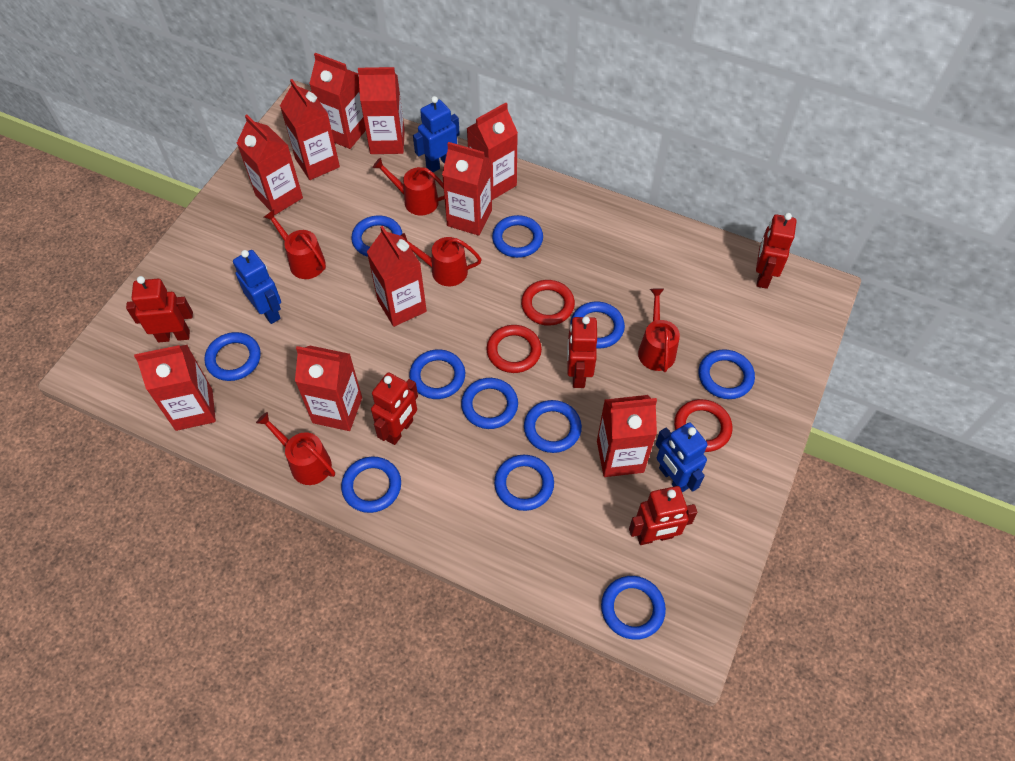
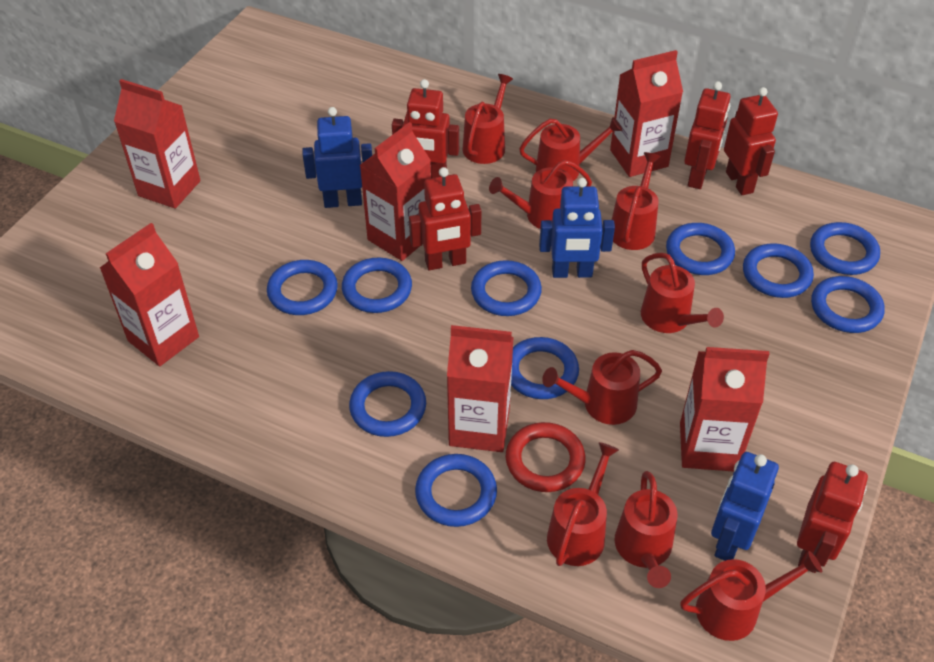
blue ring: 11 -> 10
red carton: 10 -> 6
red ring: 3 -> 1
red watering can: 5 -> 9

